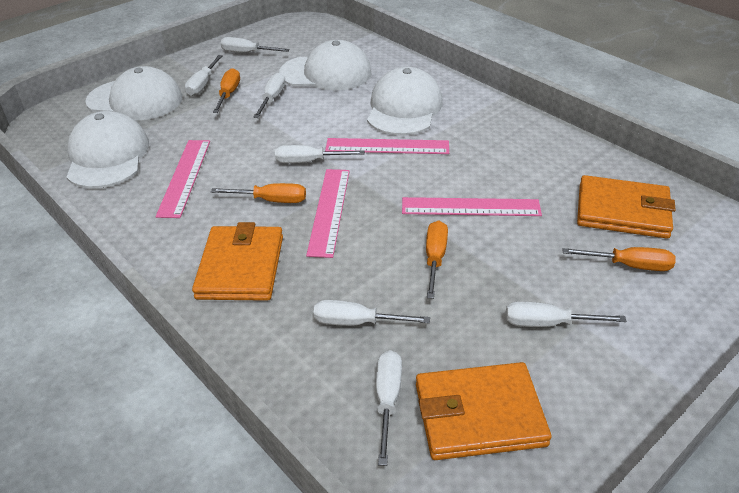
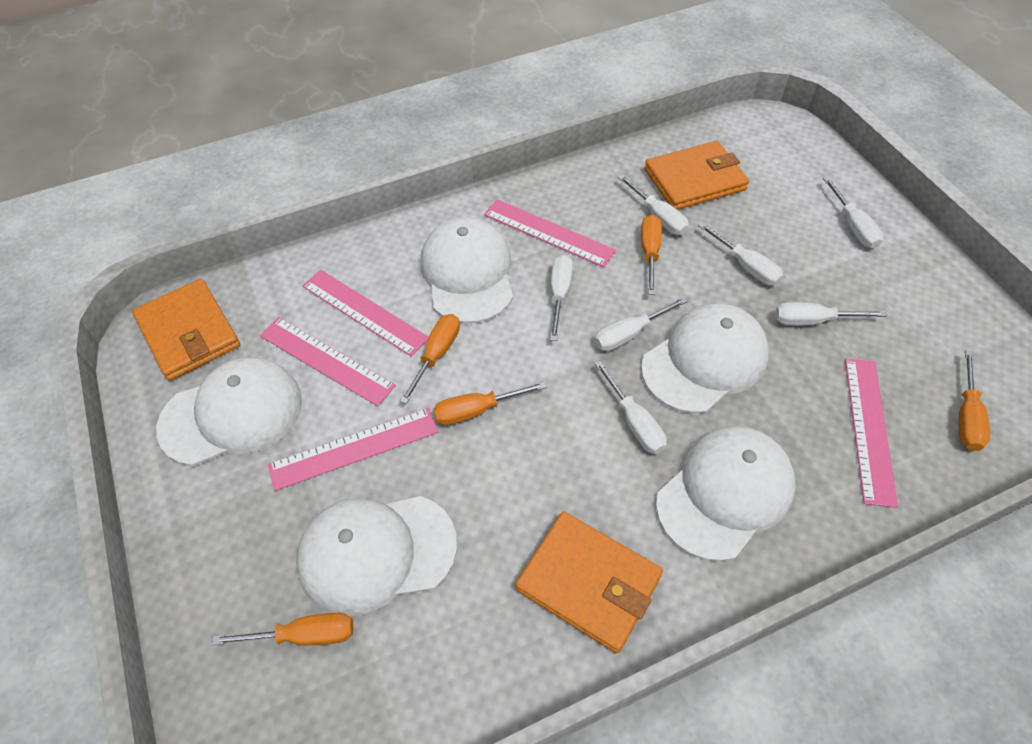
orange screwdriver: 4 -> 5
pink ruler: 4 -> 5
white cap: 4 -> 5

